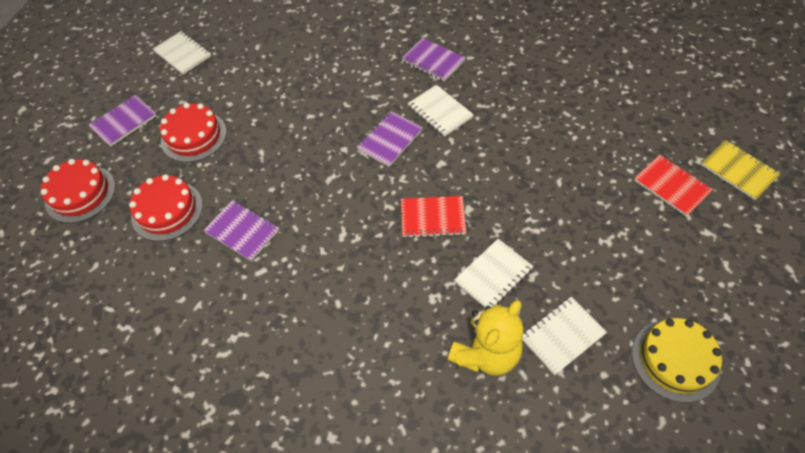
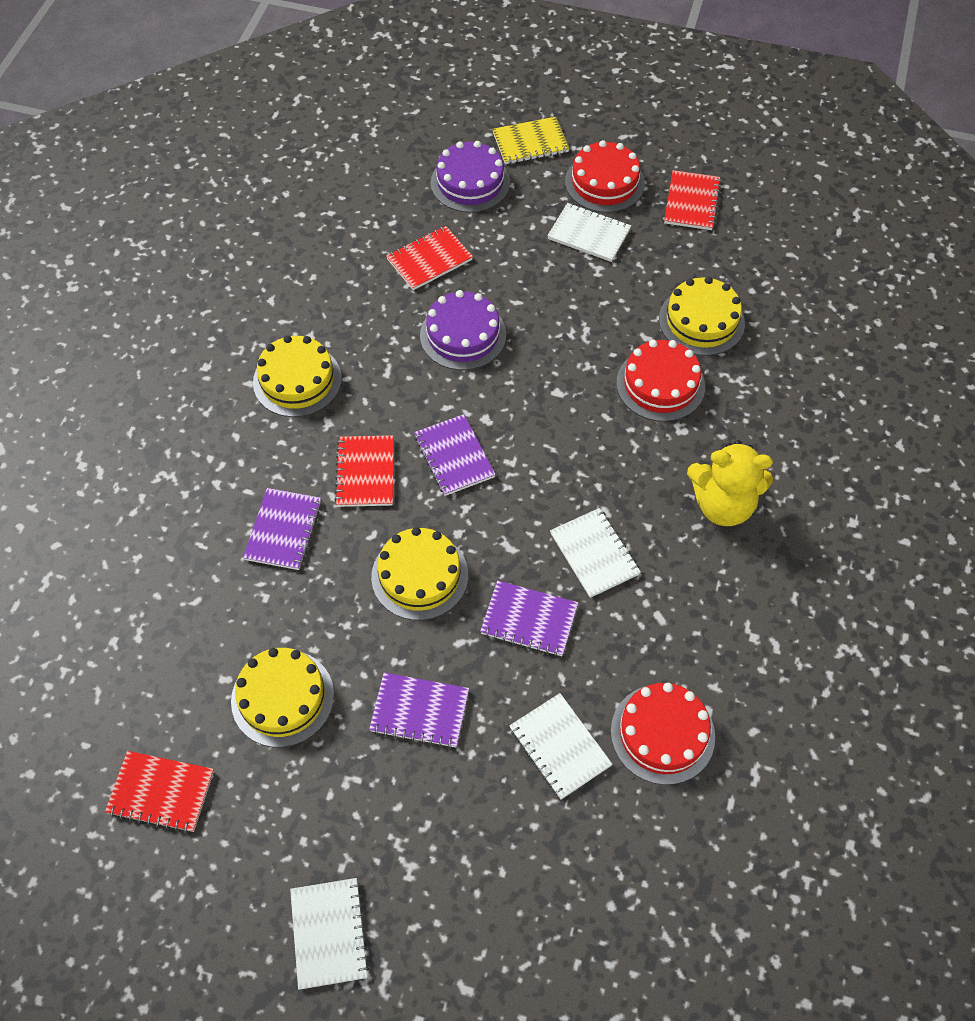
purple cake: 0 -> 2
red notebook: 2 -> 4
yellow cake: 1 -> 4

